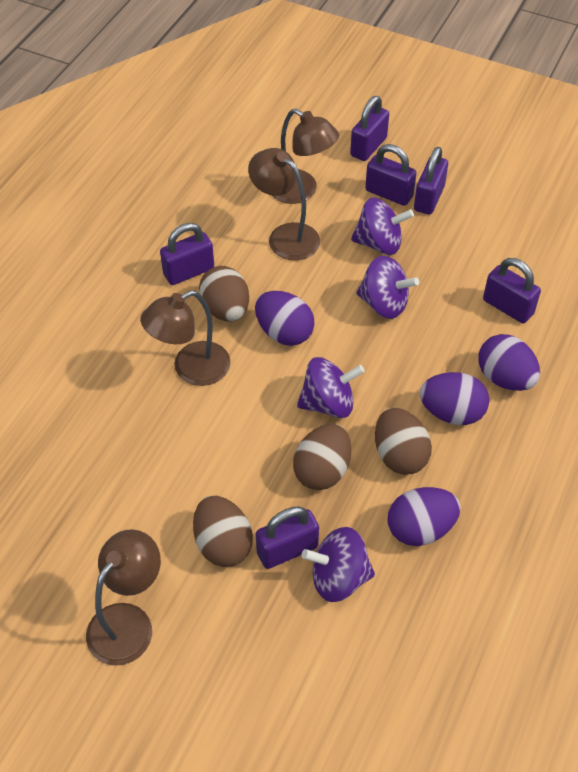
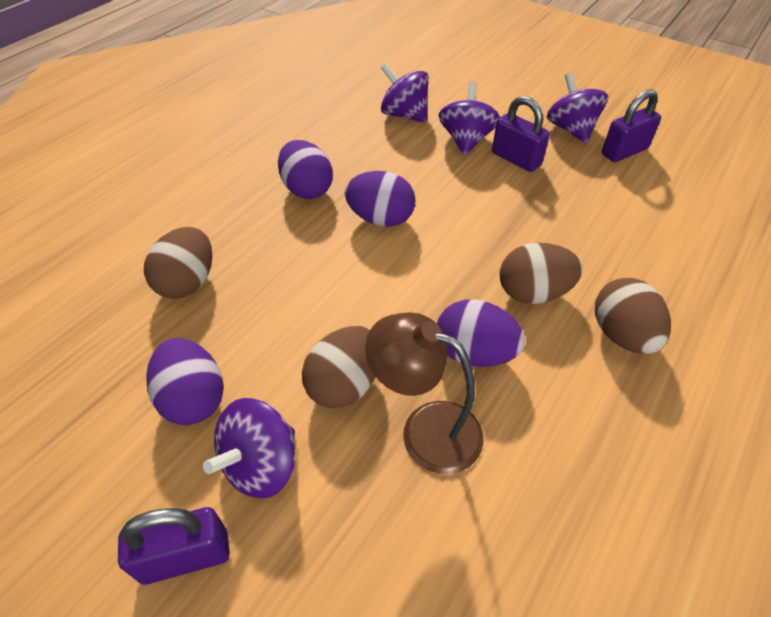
brown lamp: 4 -> 1
purple padlock: 6 -> 3

